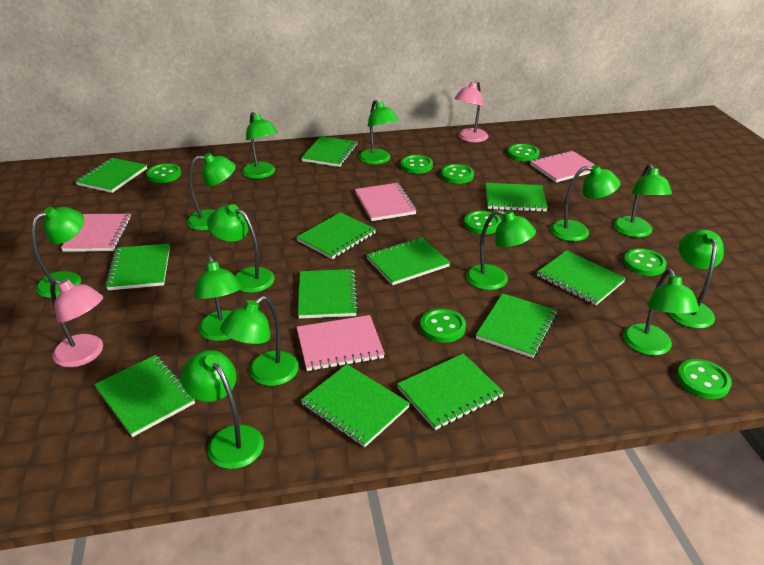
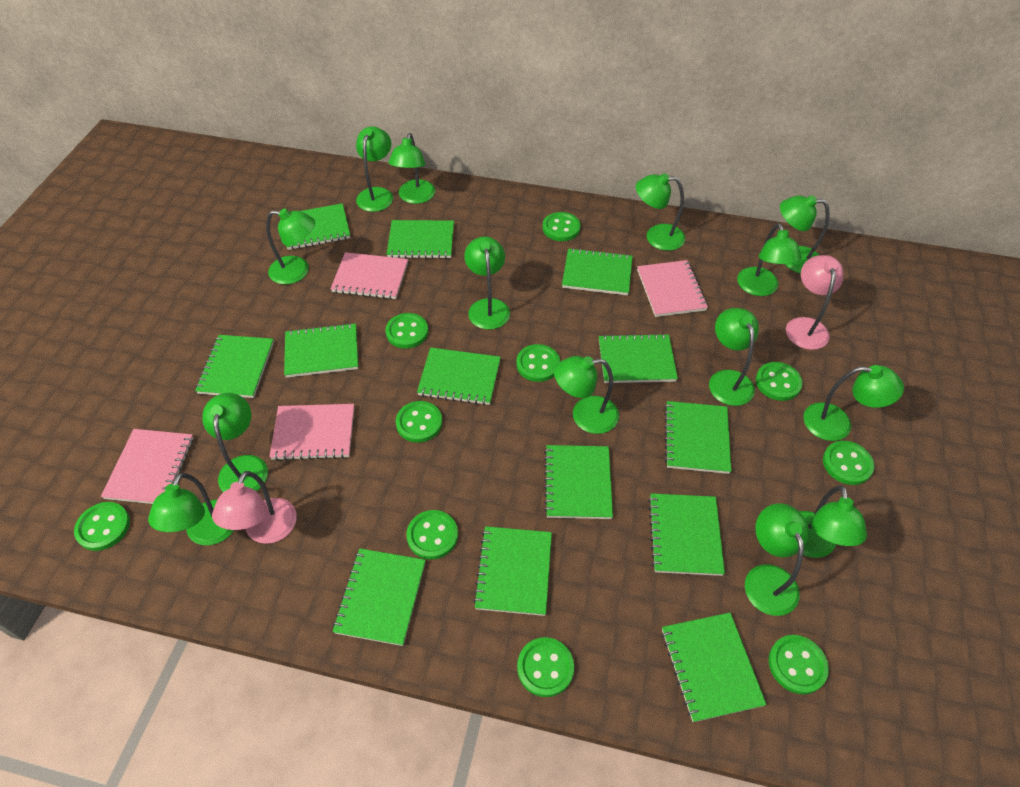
green button: 8 -> 10
green lamp: 13 -> 14
green notebook: 12 -> 13

